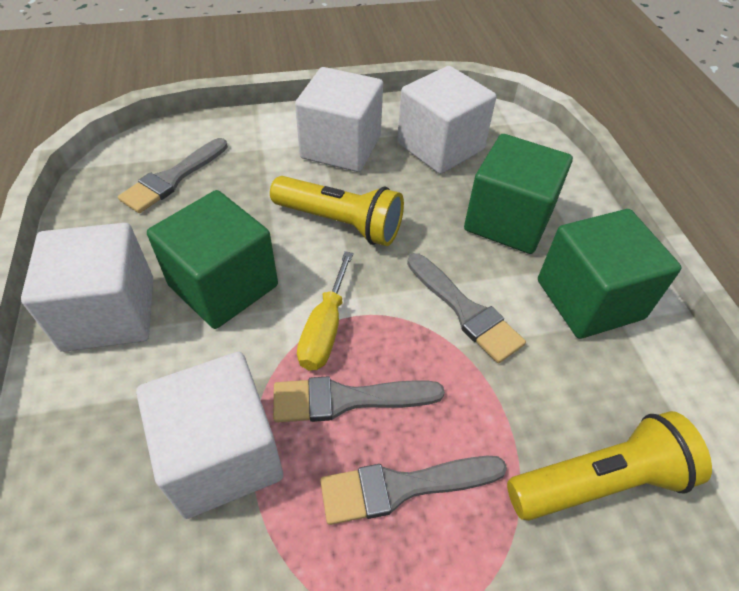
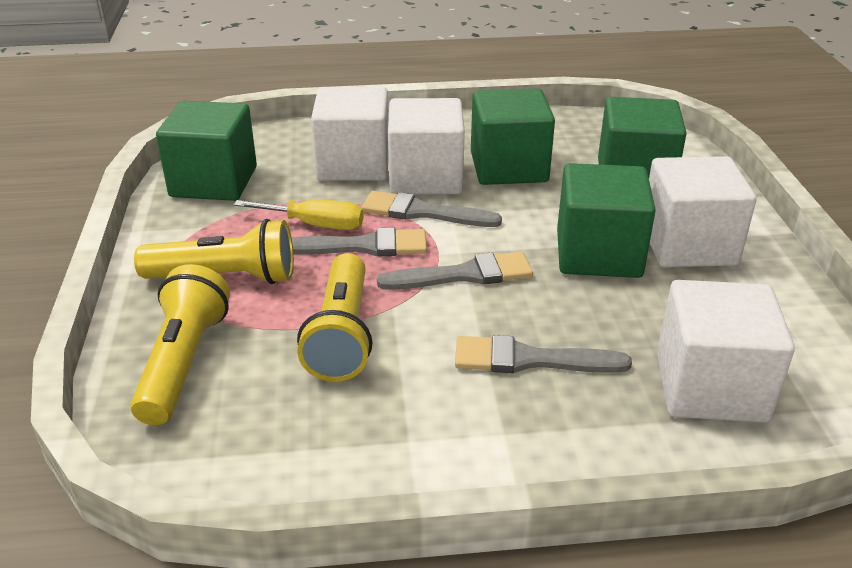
green cube: 3 -> 4
yellow flashlight: 2 -> 3

